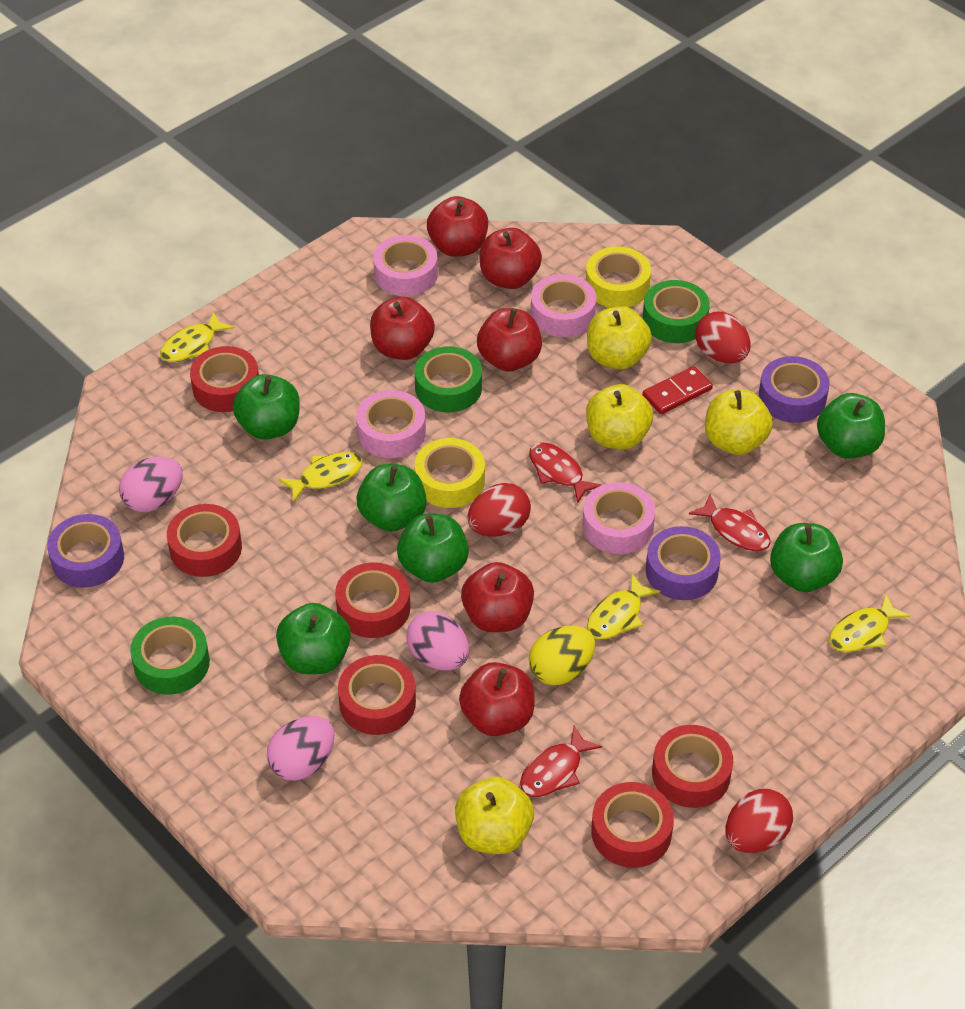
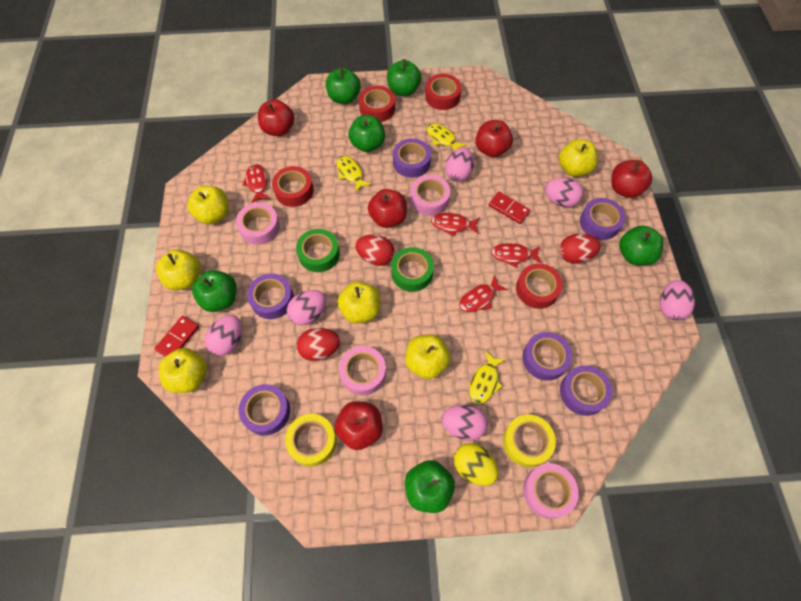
green tape: 3 -> 2
pink egg: 3 -> 6
purple tape: 3 -> 6
red apple: 6 -> 5
red domino: 1 -> 2
red fish: 3 -> 4
red tape: 6 -> 4
yellow apple: 4 -> 6
yellow fish: 4 -> 3

